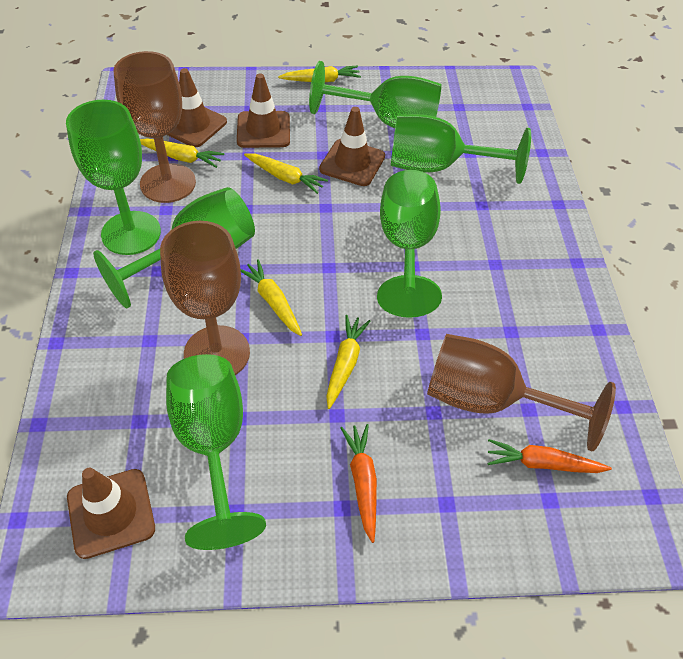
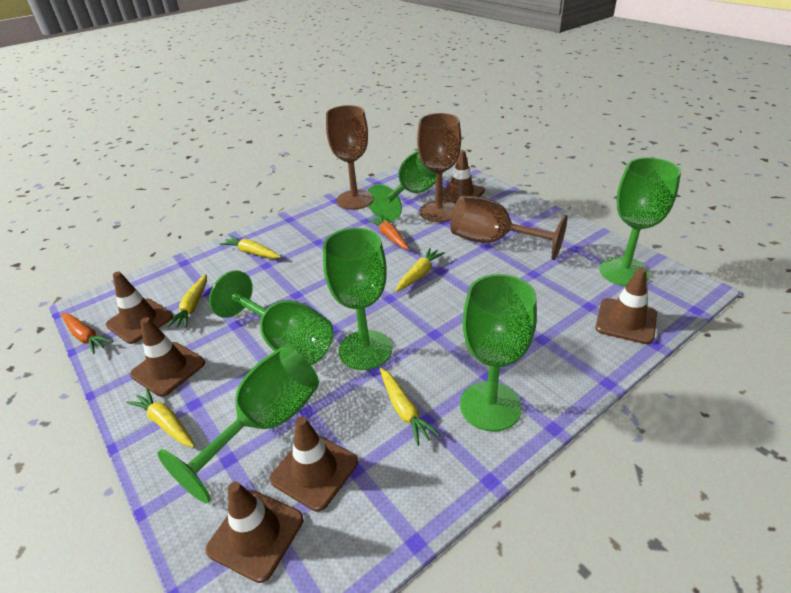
brown traffic cone: 4 -> 6

